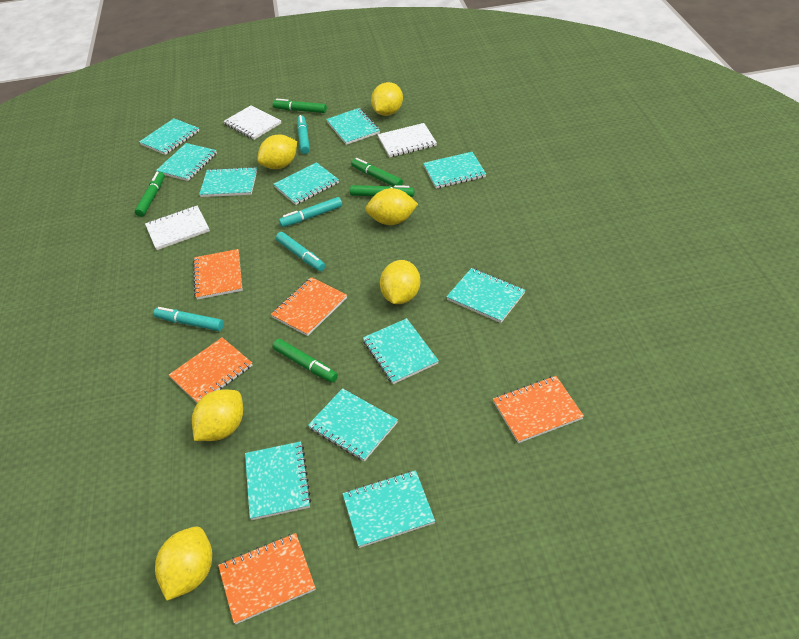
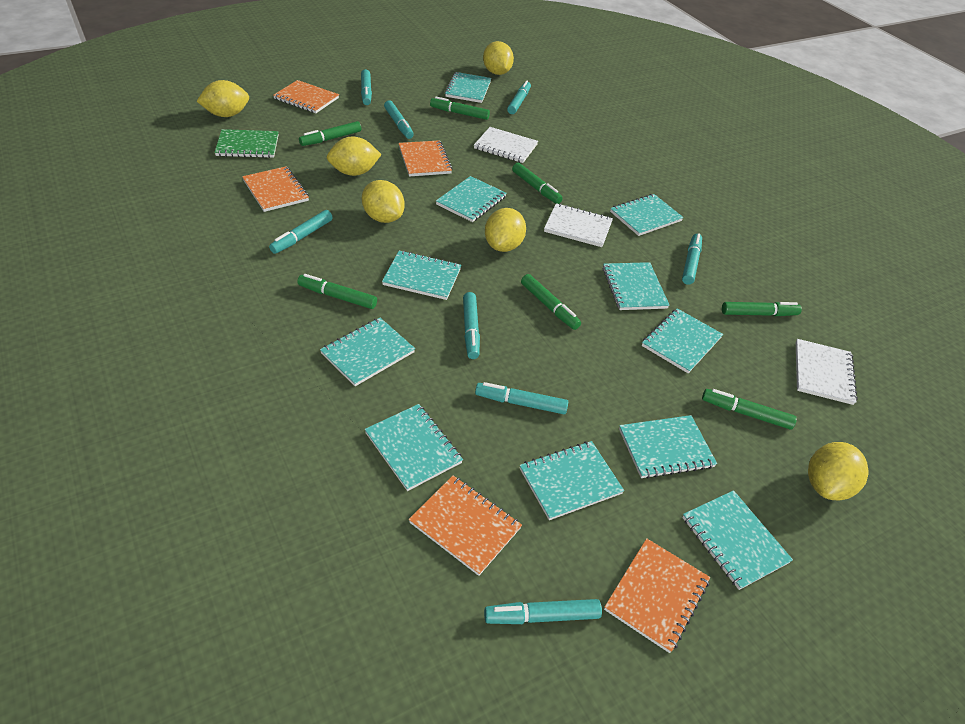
green marker: 5 -> 7
green notebook: 0 -> 1
turquoise marker: 4 -> 8

